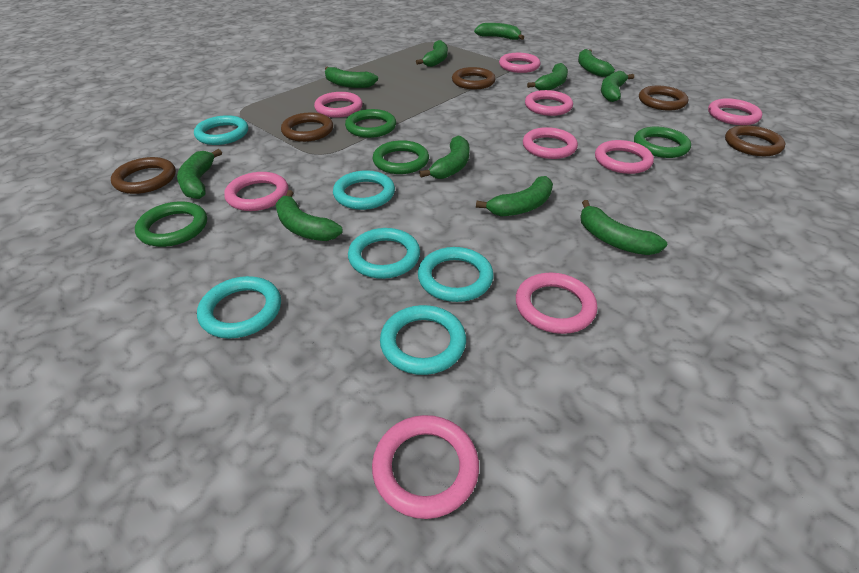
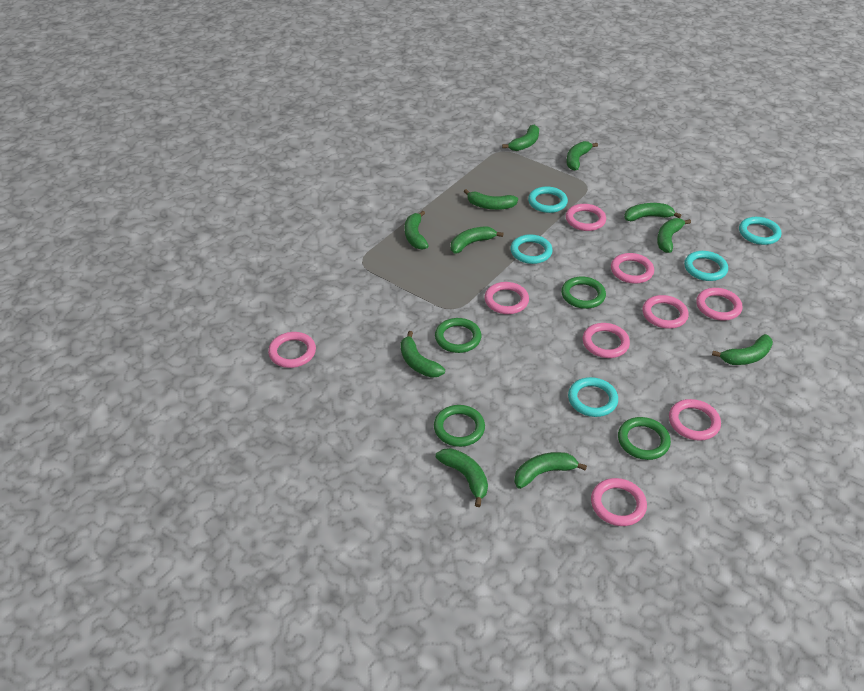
brown ring: 5 -> 0
turquoise ring: 6 -> 5

